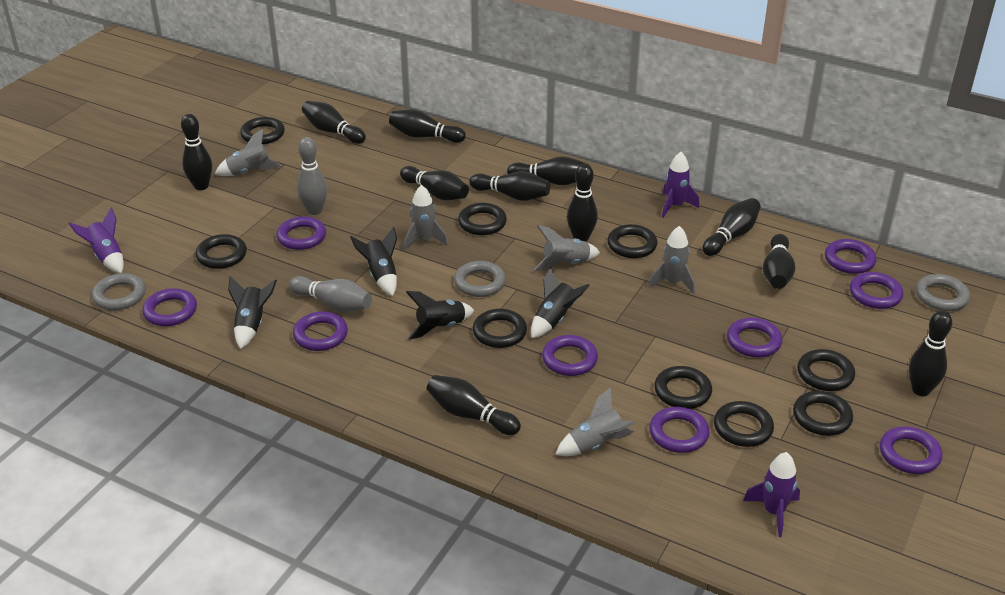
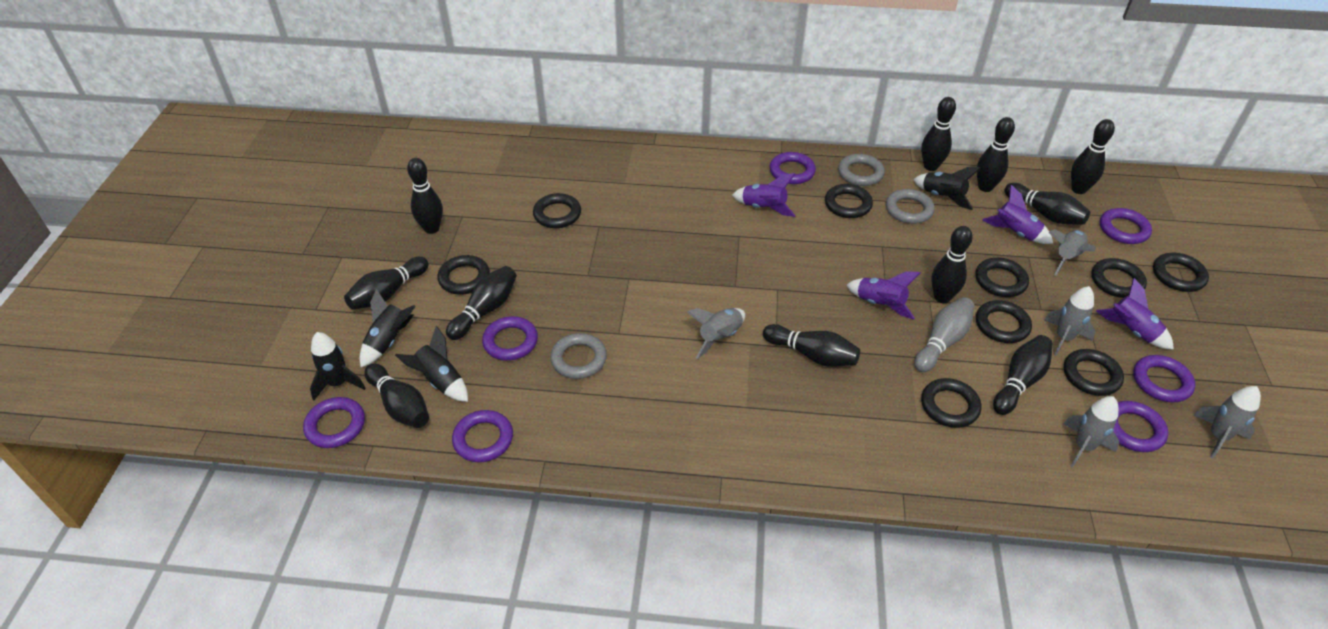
grey bowling pin: 2 -> 1
purple ring: 9 -> 7
purple rocket: 3 -> 4

